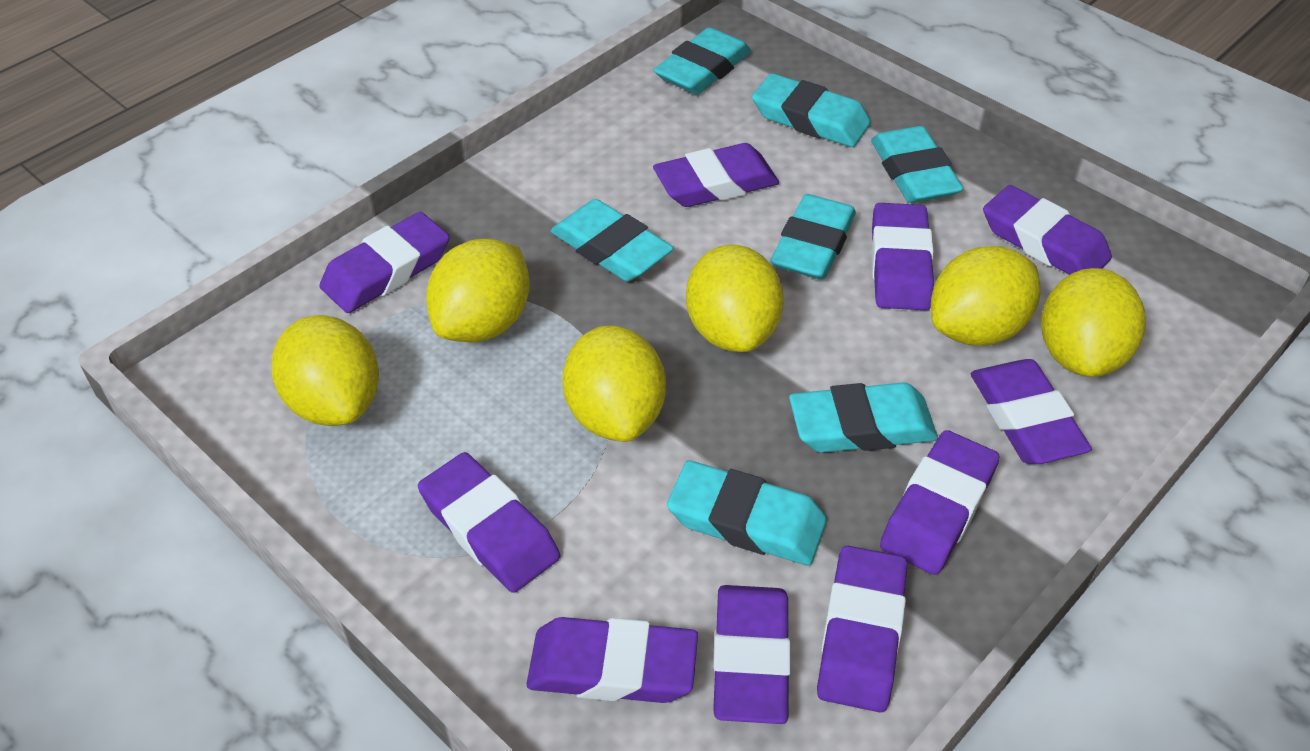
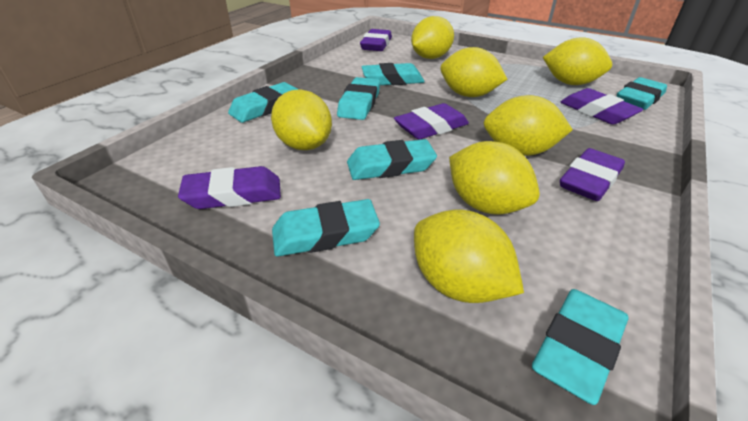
purple eraser: 10 -> 5
yellow lemon: 6 -> 7

